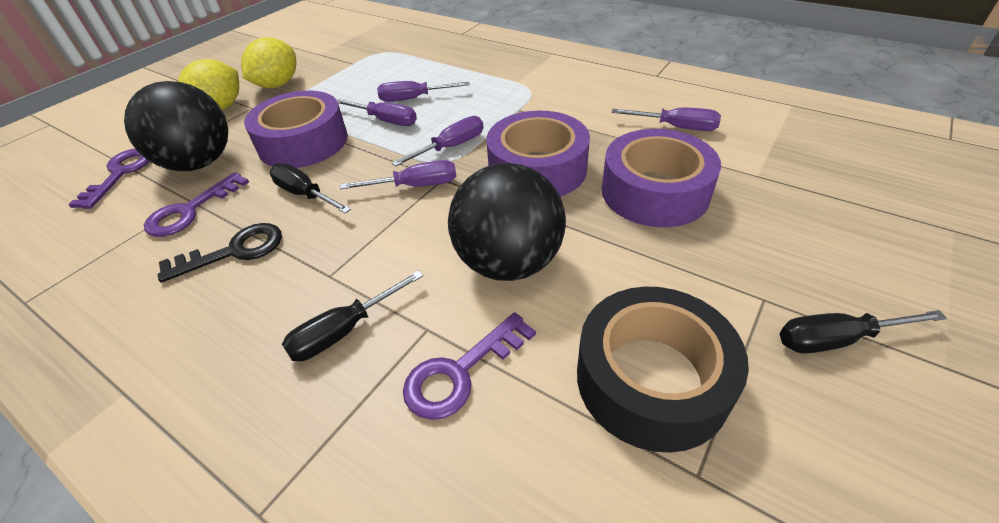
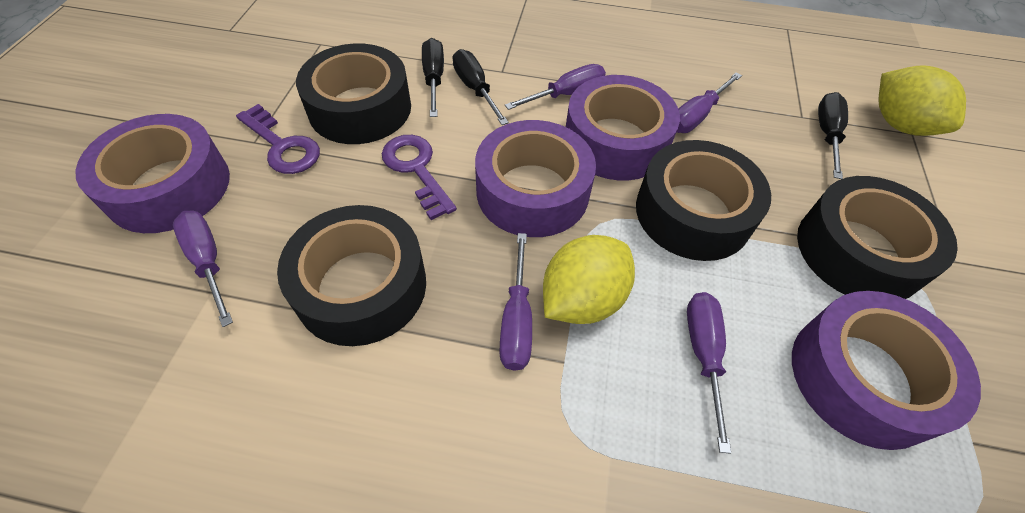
black ball: 2 -> 0
black key: 1 -> 0
black tape: 1 -> 4
purple key: 3 -> 2
purple tape: 3 -> 4

